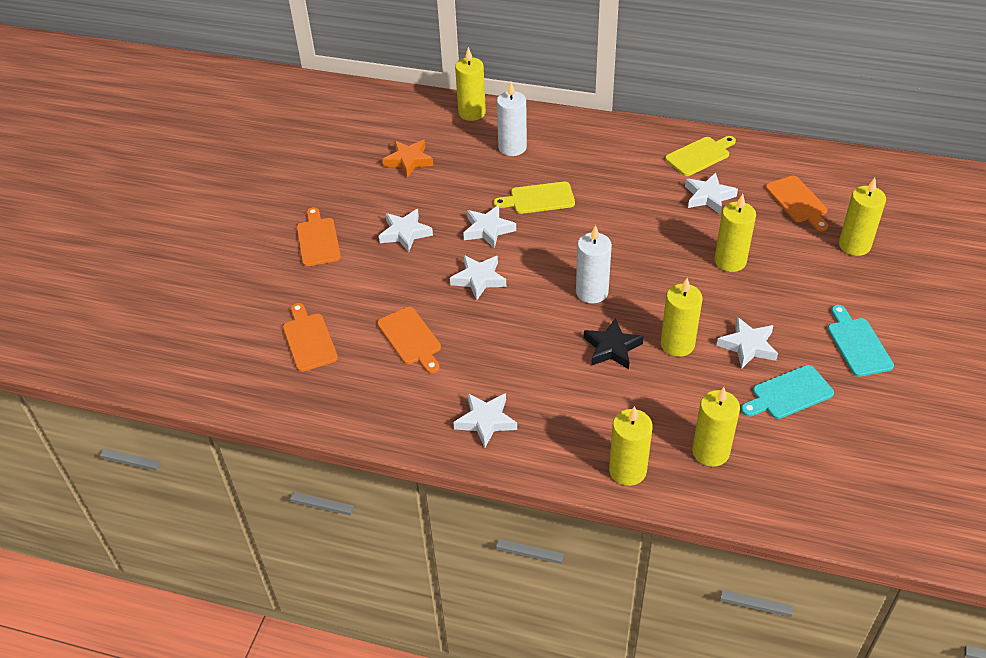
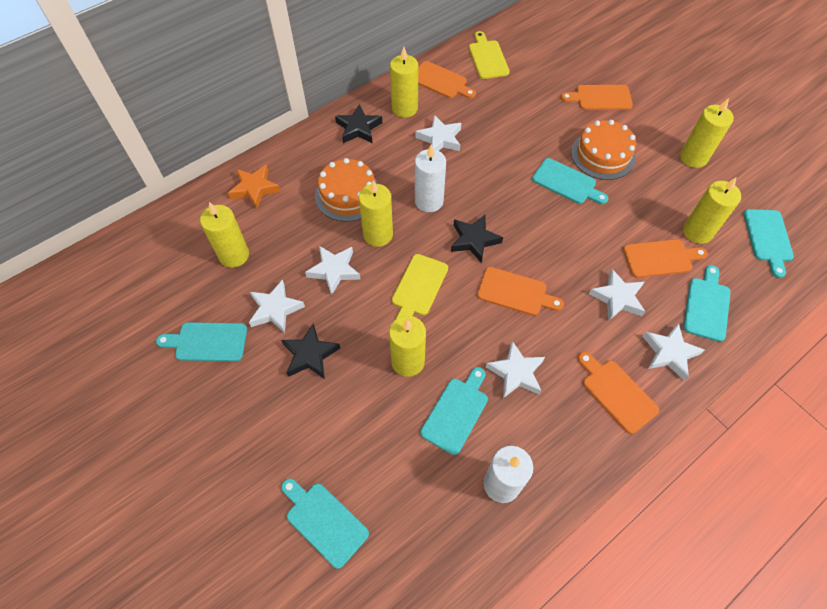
black star: 1 -> 3
orange cake: 0 -> 2
orange cutting board: 4 -> 5
turquoise cutting board: 2 -> 6

